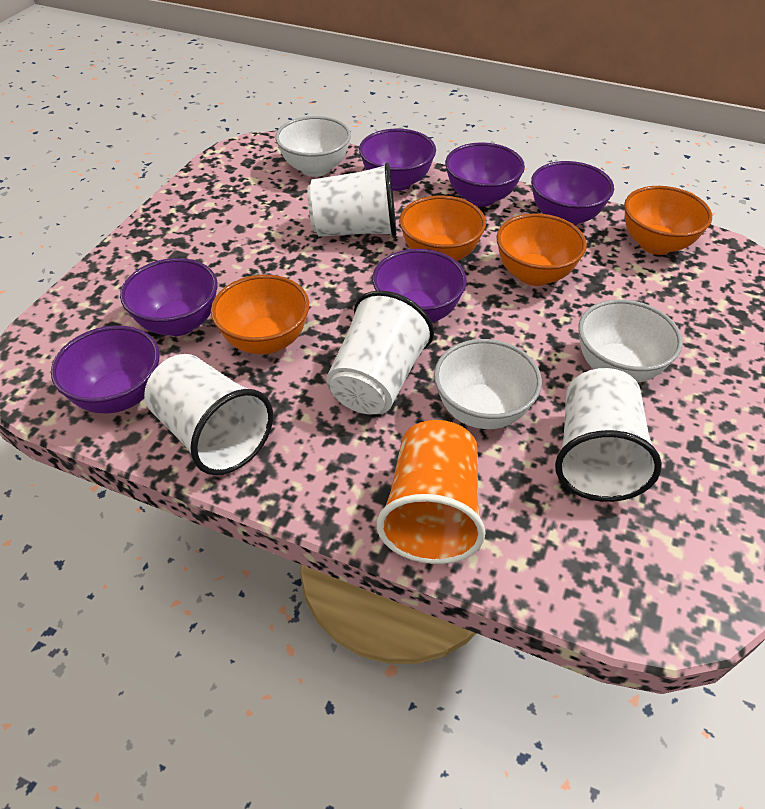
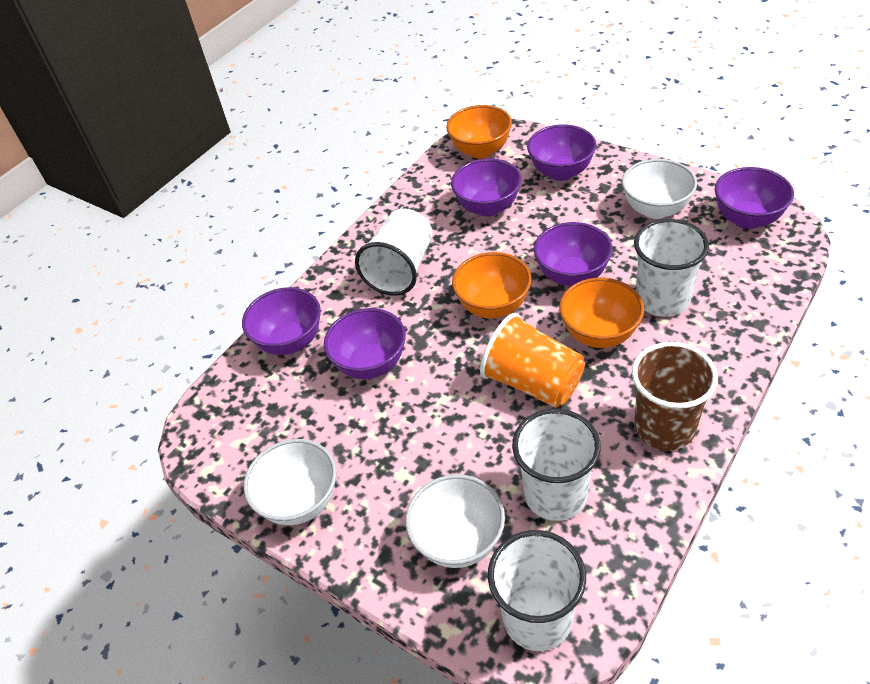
brown cup: 0 -> 1
orange bowl: 4 -> 3

